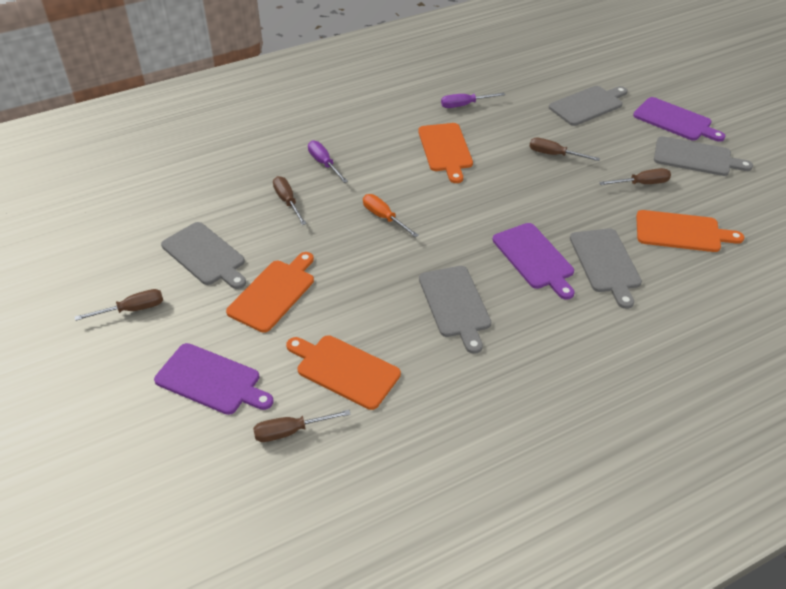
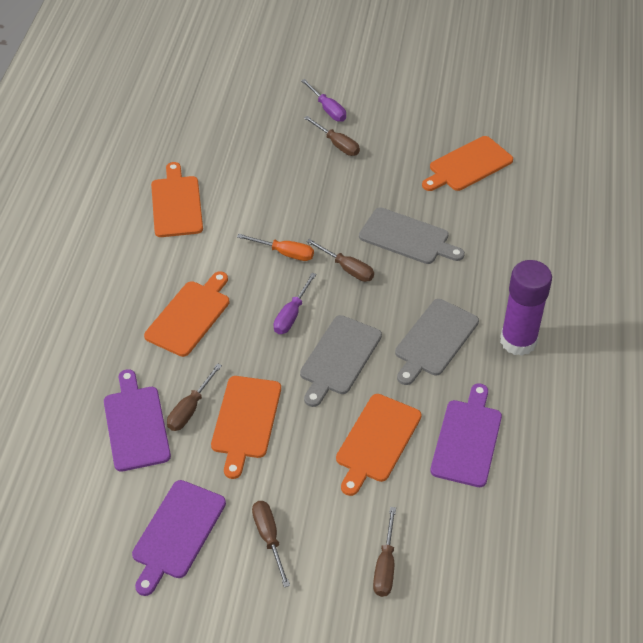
grey cutting board: 5 -> 3
orange cutting board: 4 -> 5
purple glue stick: 0 -> 1

